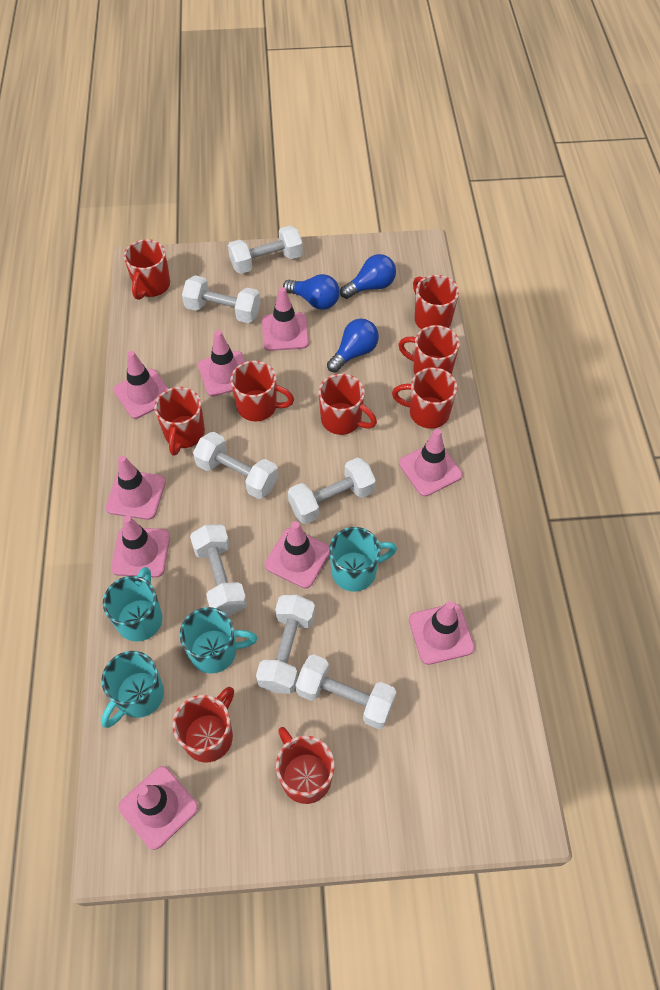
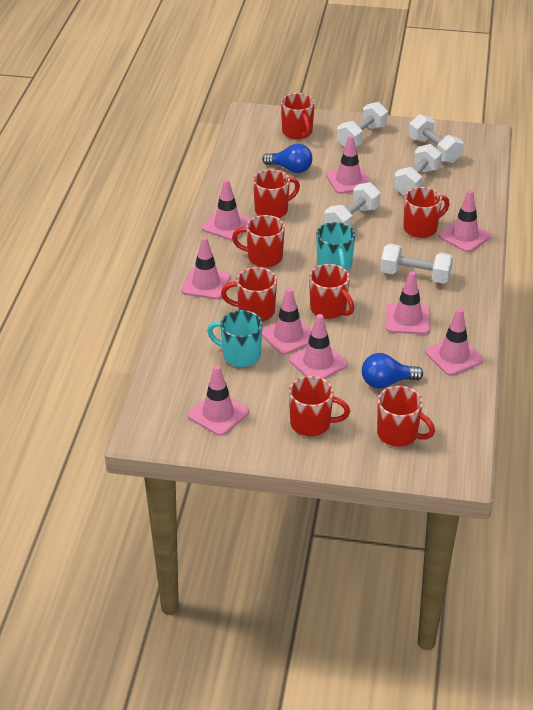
blue light bulb: 3 -> 2
red mug: 9 -> 8
turquoise mug: 4 -> 2
white dumbbell: 7 -> 5

